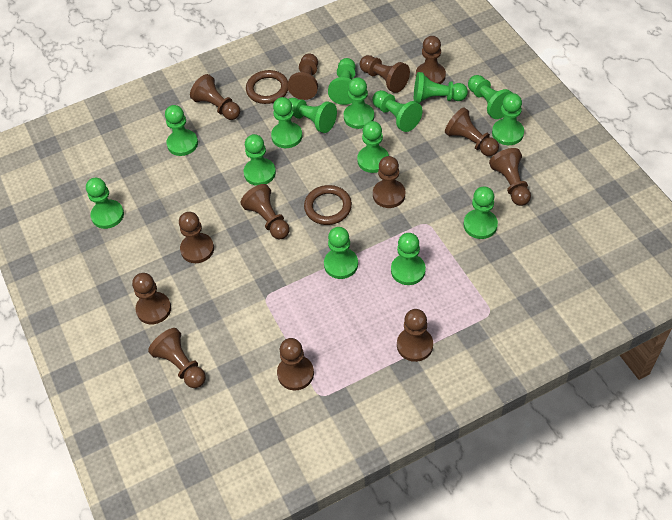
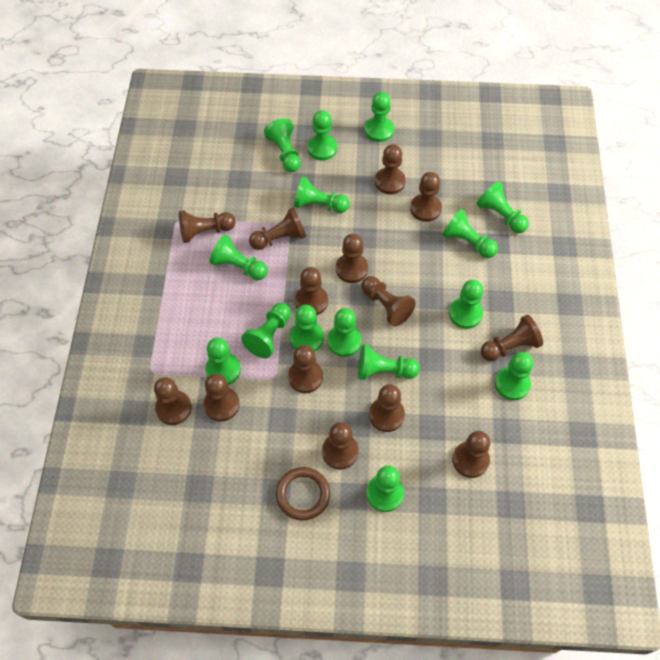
brown pawn: 13 -> 14
brown ring: 2 -> 1

